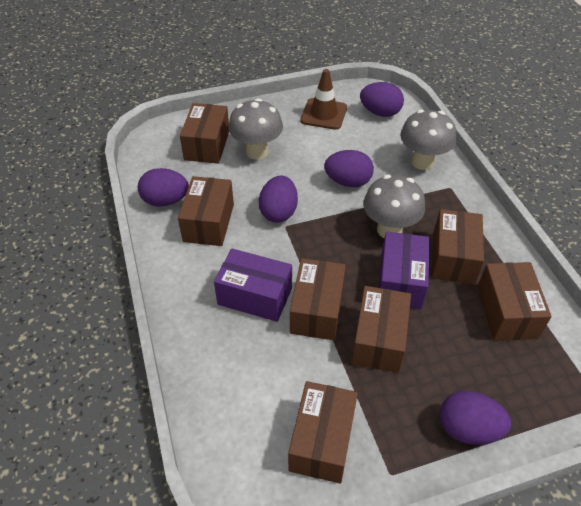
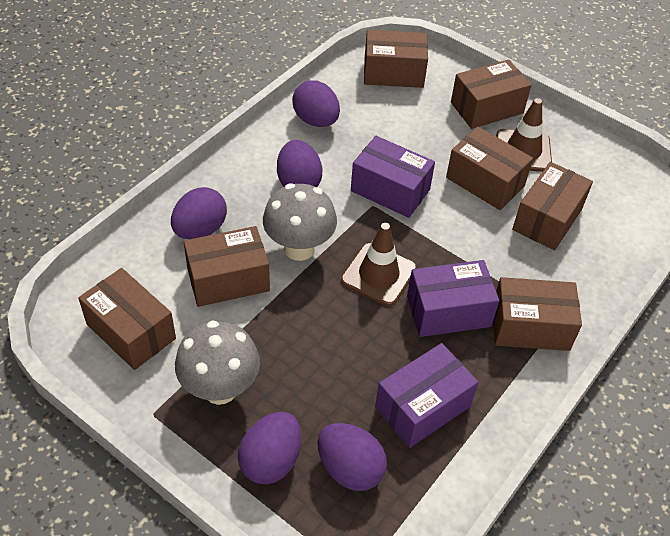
brown traffic cone: 1 -> 2
grey mushroom: 3 -> 2
purple box: 2 -> 3

